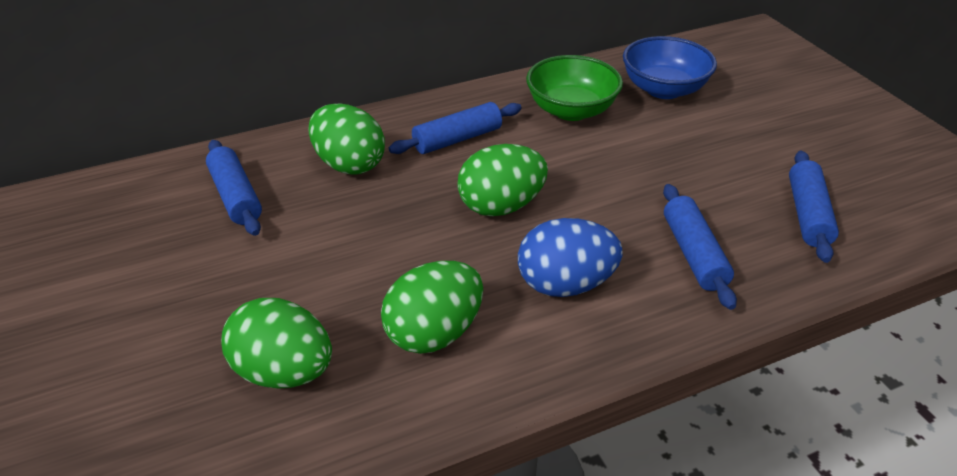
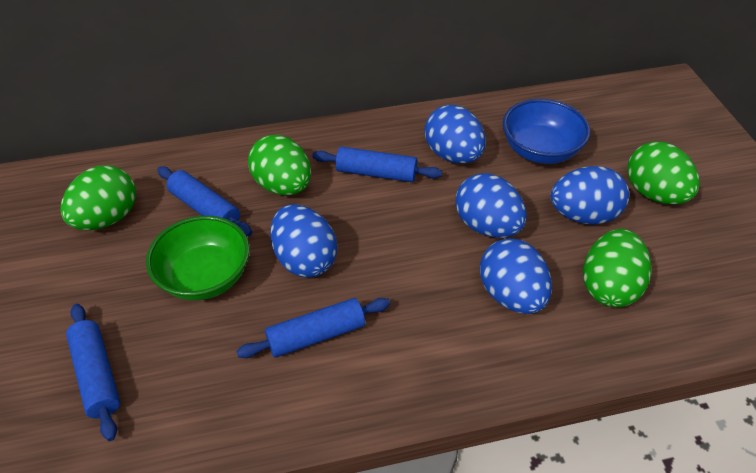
blue egg: 1 -> 5

